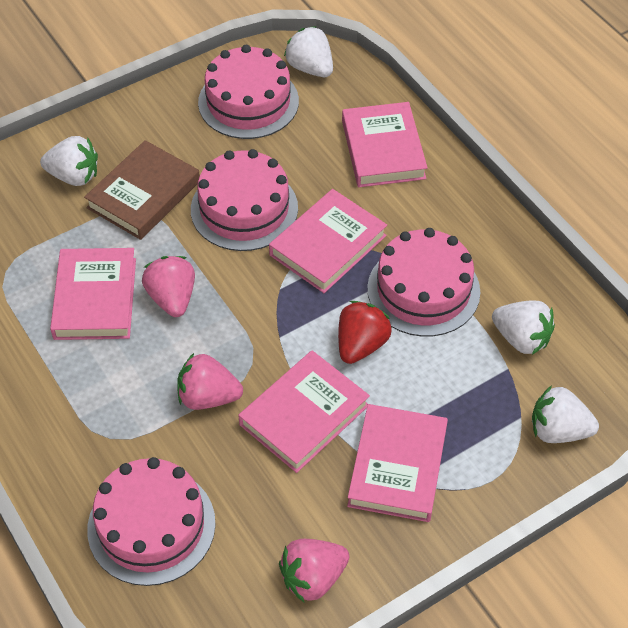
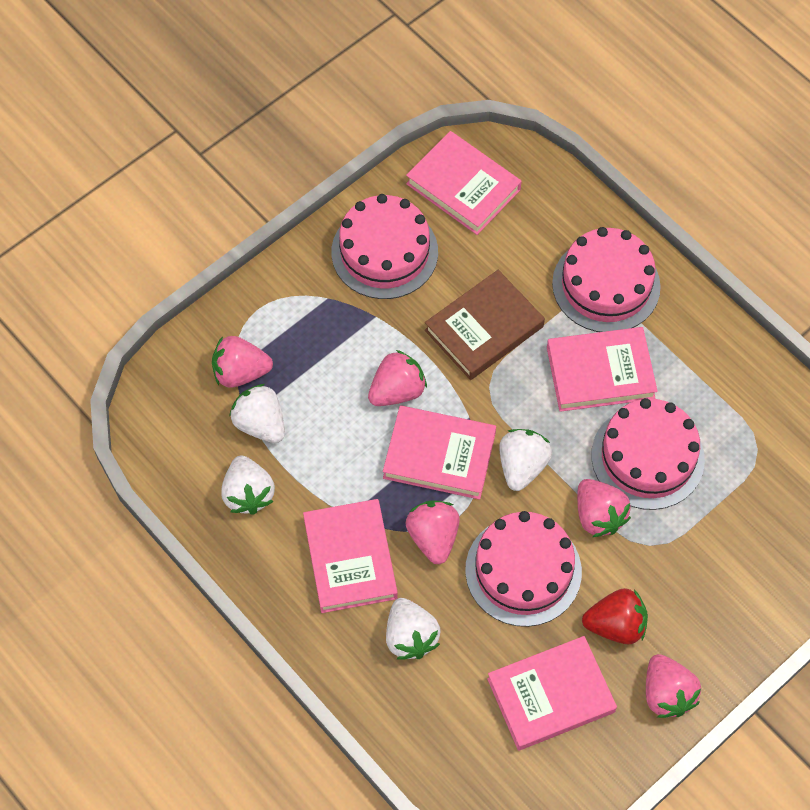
pink strawberry: 3 -> 5

